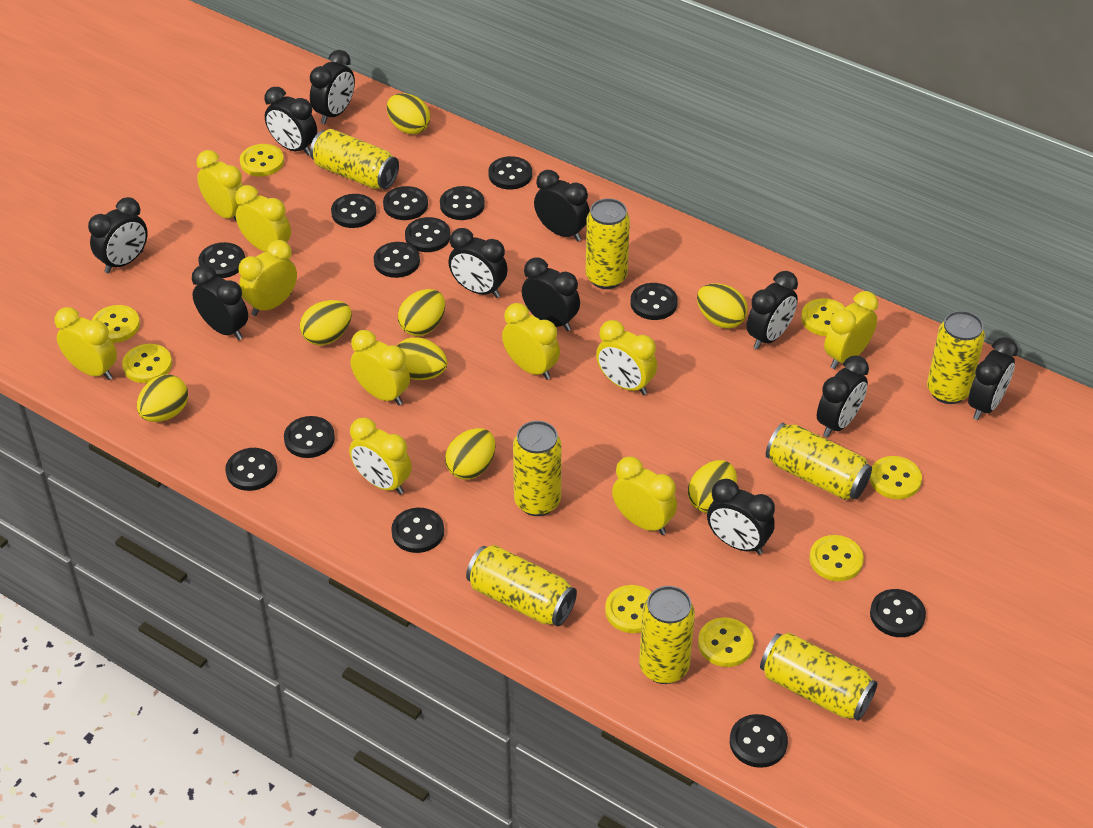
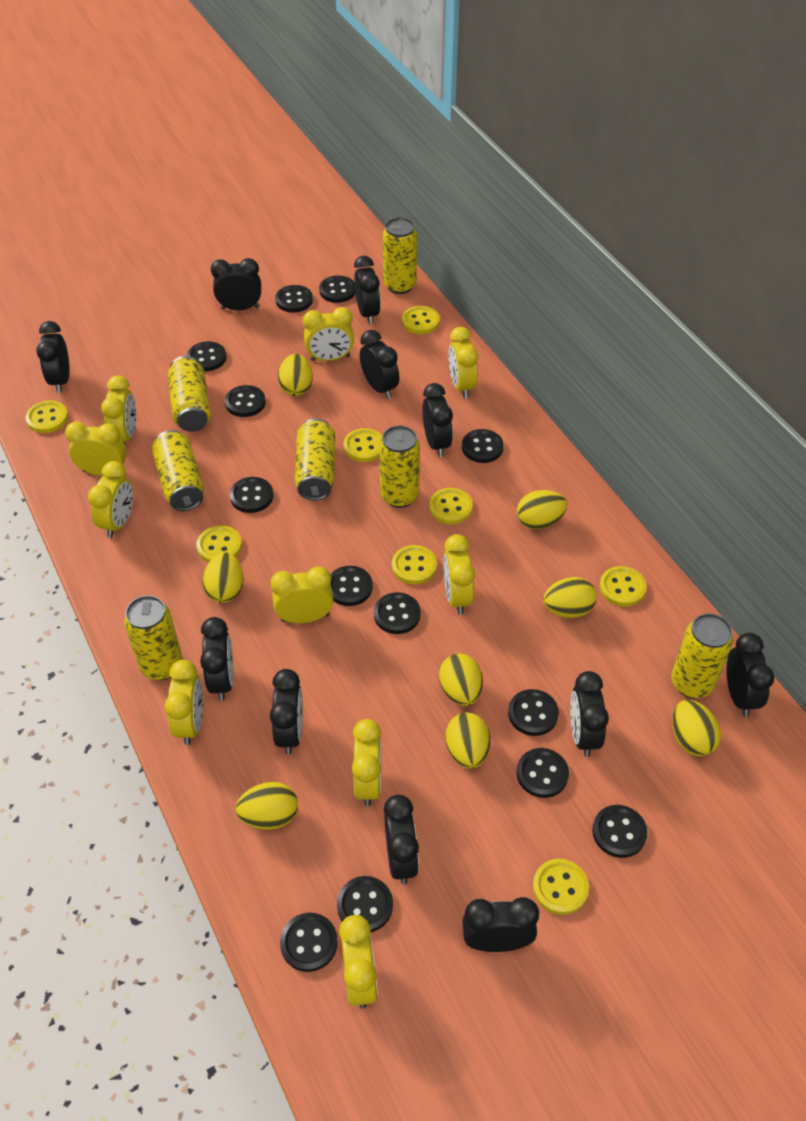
yellow can: 8 -> 7

